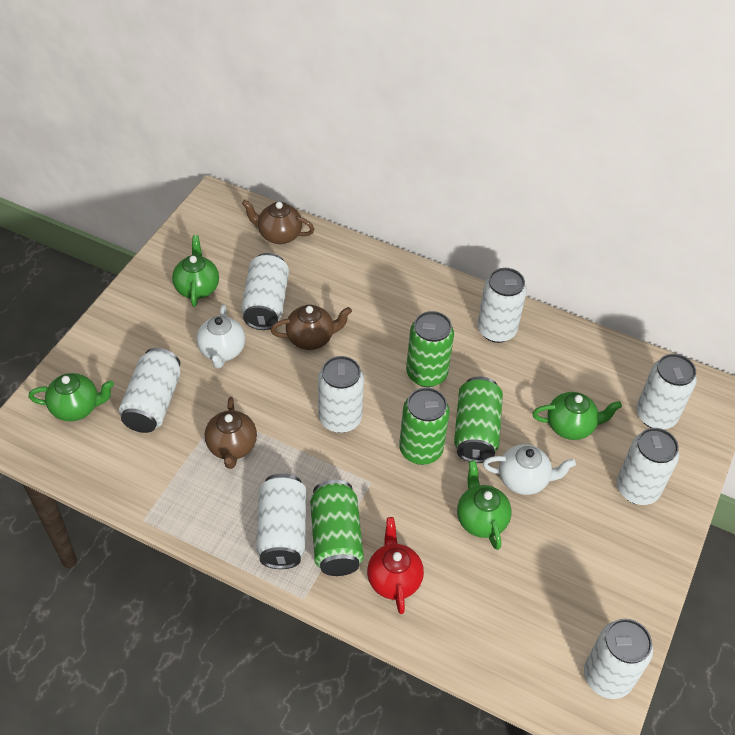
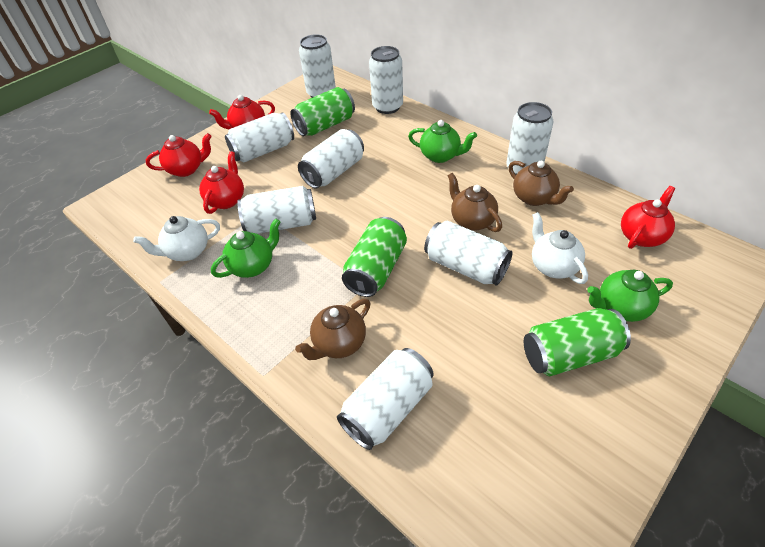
green can: 4 -> 3
green teapot: 4 -> 3
red teapot: 1 -> 4

